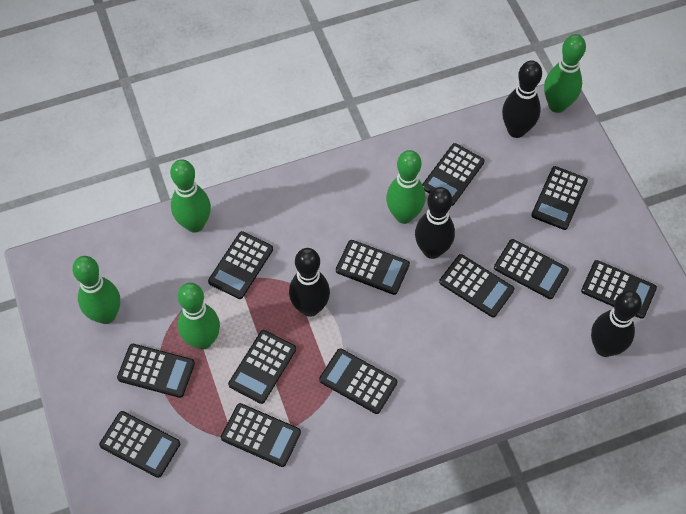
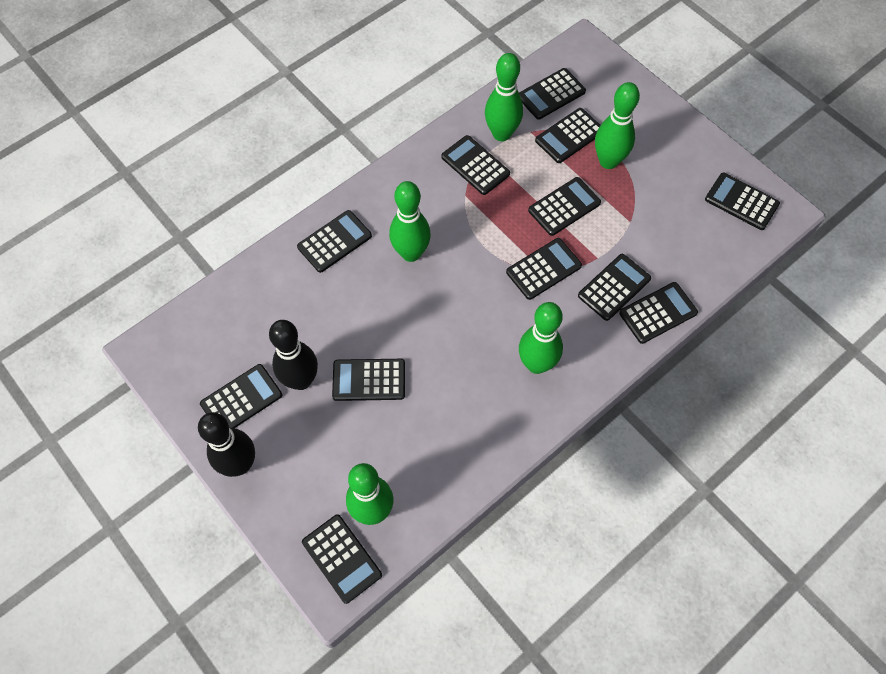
black bowling pin: 4 -> 2

